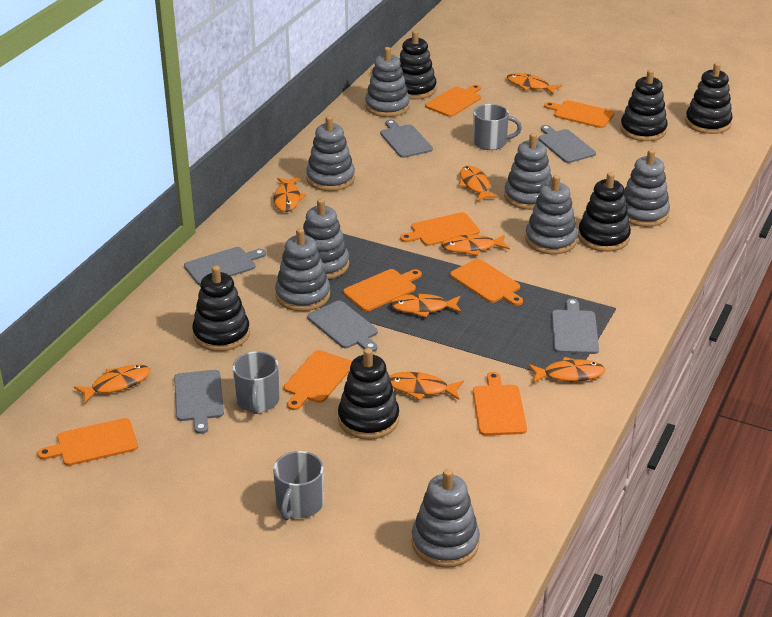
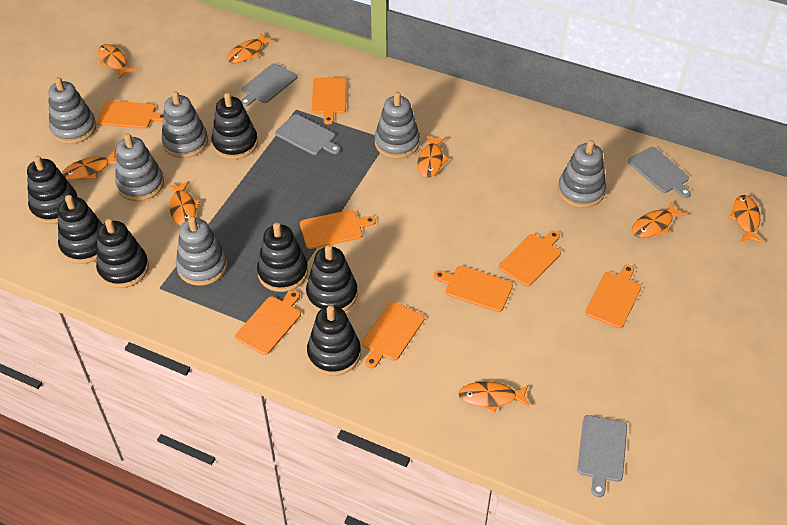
black stacking toy: 6 -> 7
grey cutting board: 6 -> 4
grey mug: 3 -> 0
grey stacking toy: 8 -> 6

